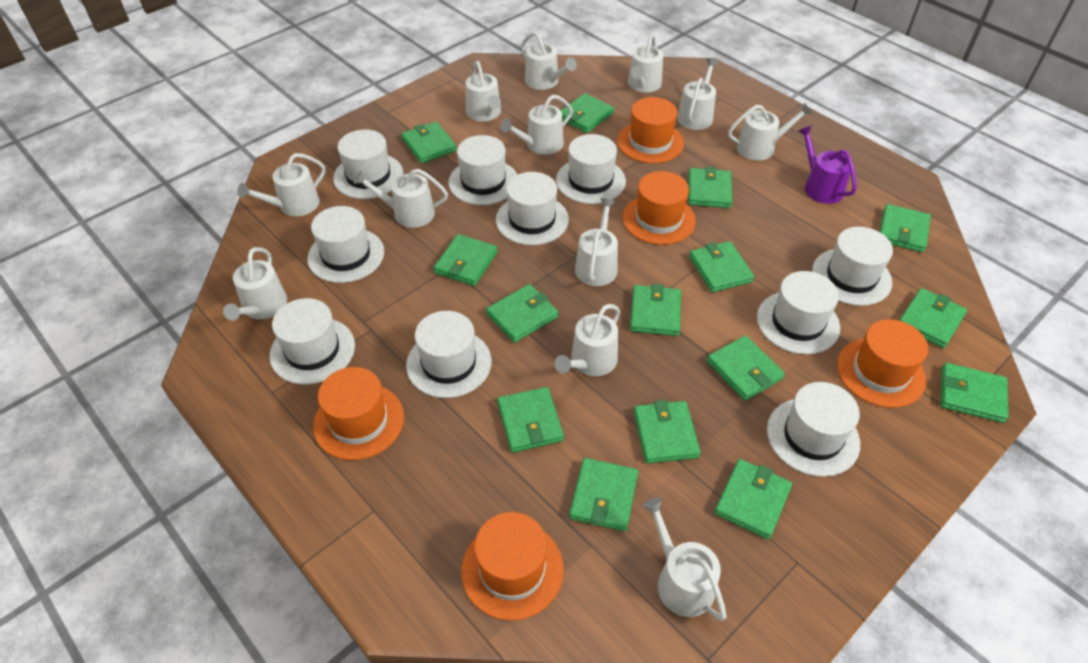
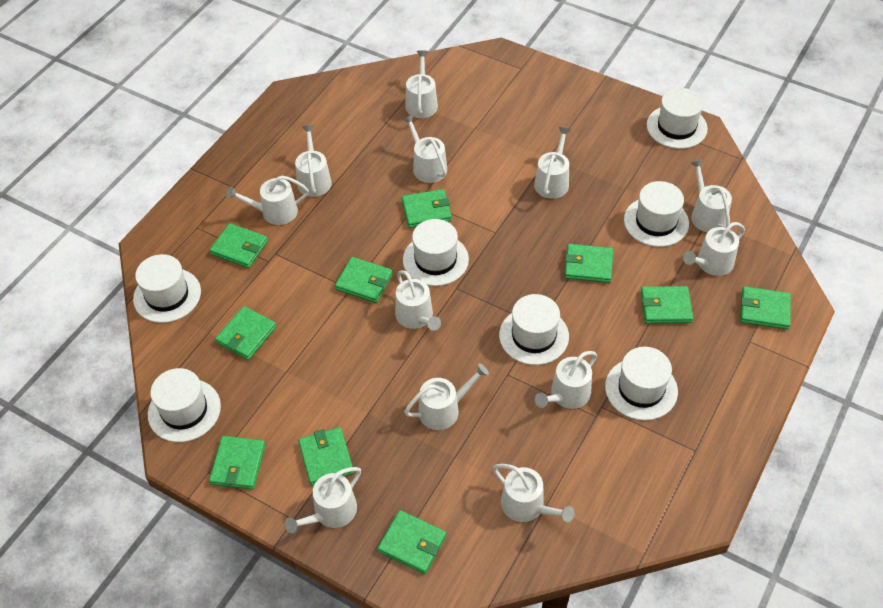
green wallet: 15 -> 10
orange hat: 5 -> 0
purple watering can: 1 -> 0
white hat: 10 -> 7

